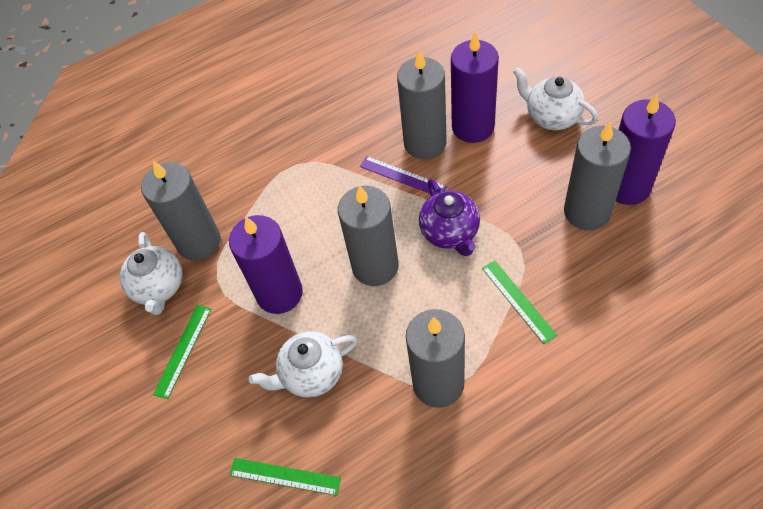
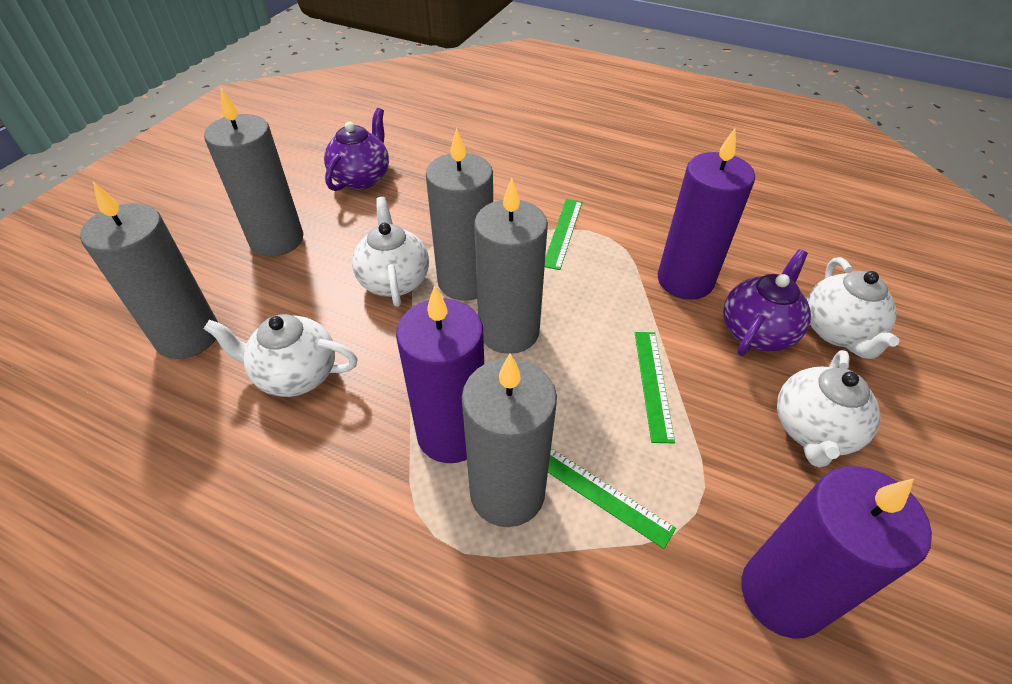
purple ruler: 1 -> 0
purple teapot: 1 -> 2
white teapot: 3 -> 4

